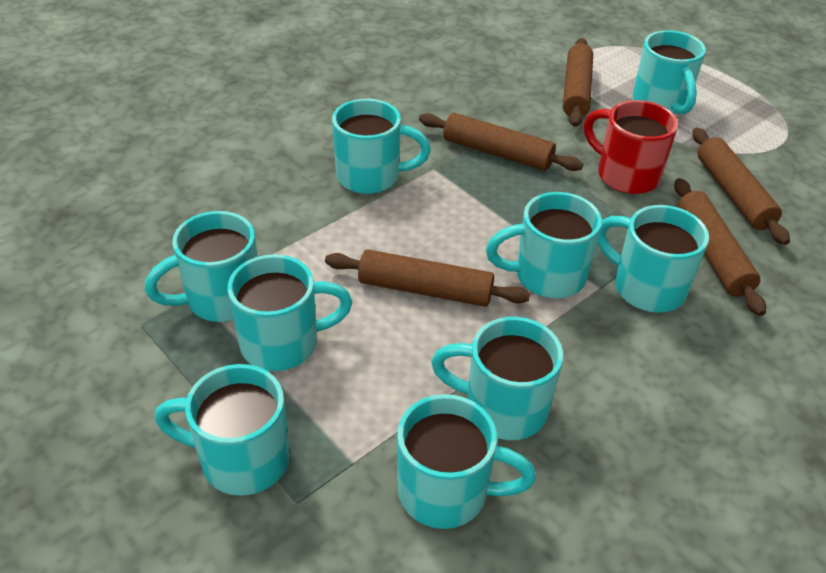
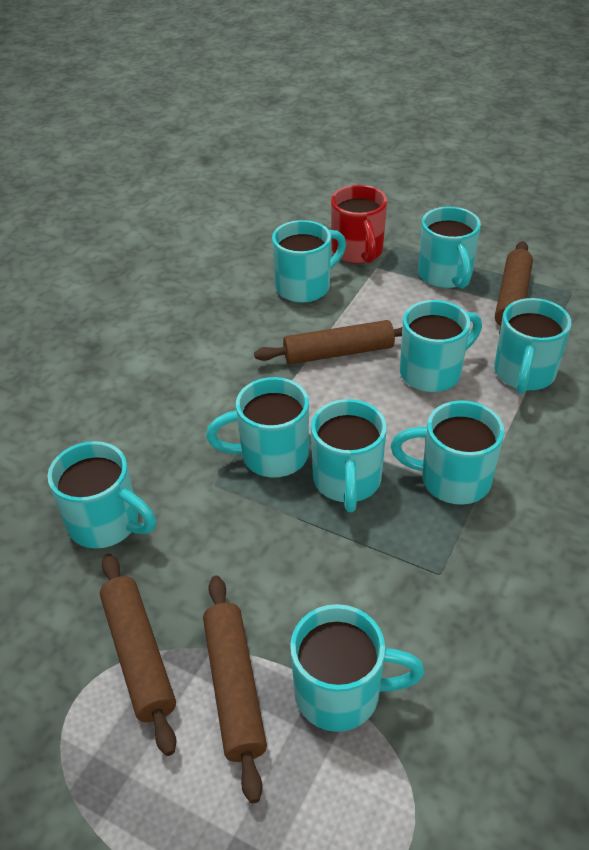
brown rolling pin: 5 -> 4

